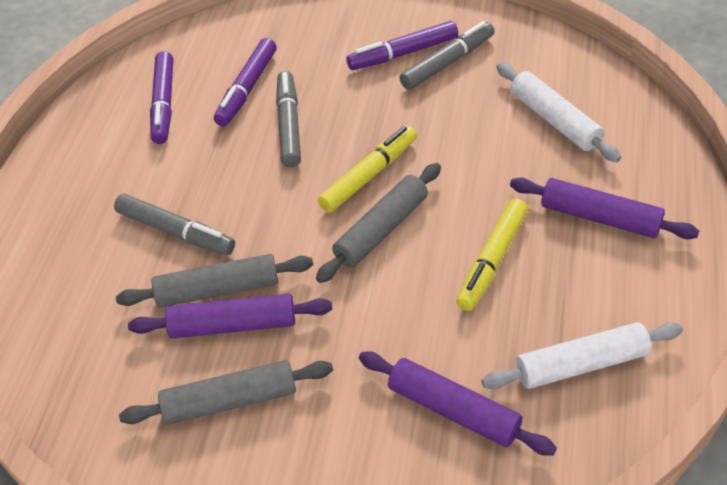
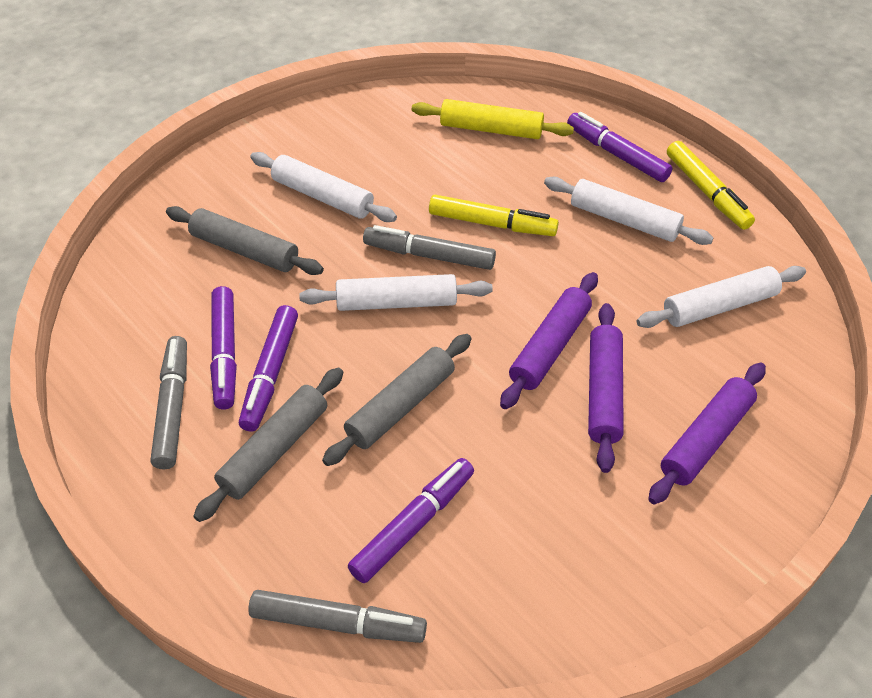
purple marker: 3 -> 4
white rolling pin: 2 -> 4
yellow rolling pin: 0 -> 1

